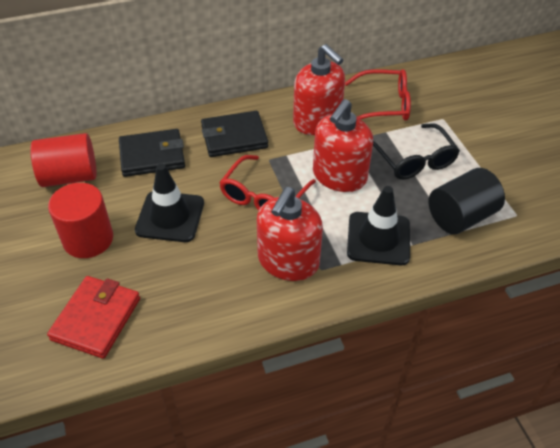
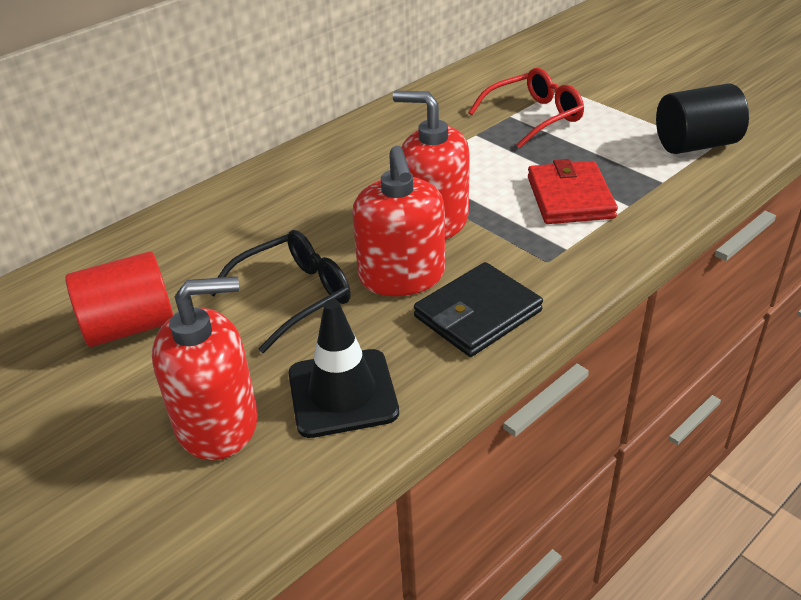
black traffic cone: 2 -> 1
black wallet: 2 -> 1
red cylinder: 2 -> 1
red glasses: 2 -> 1

